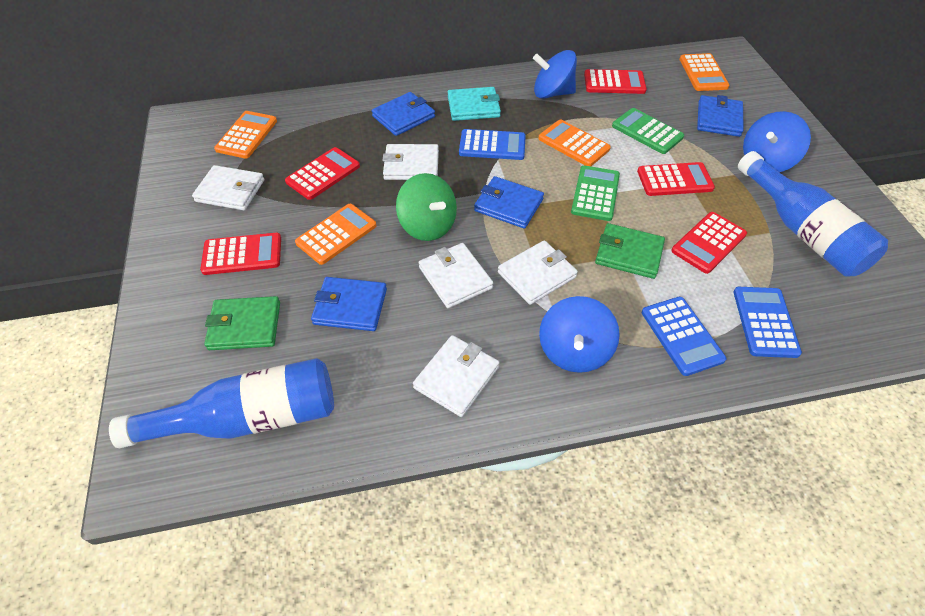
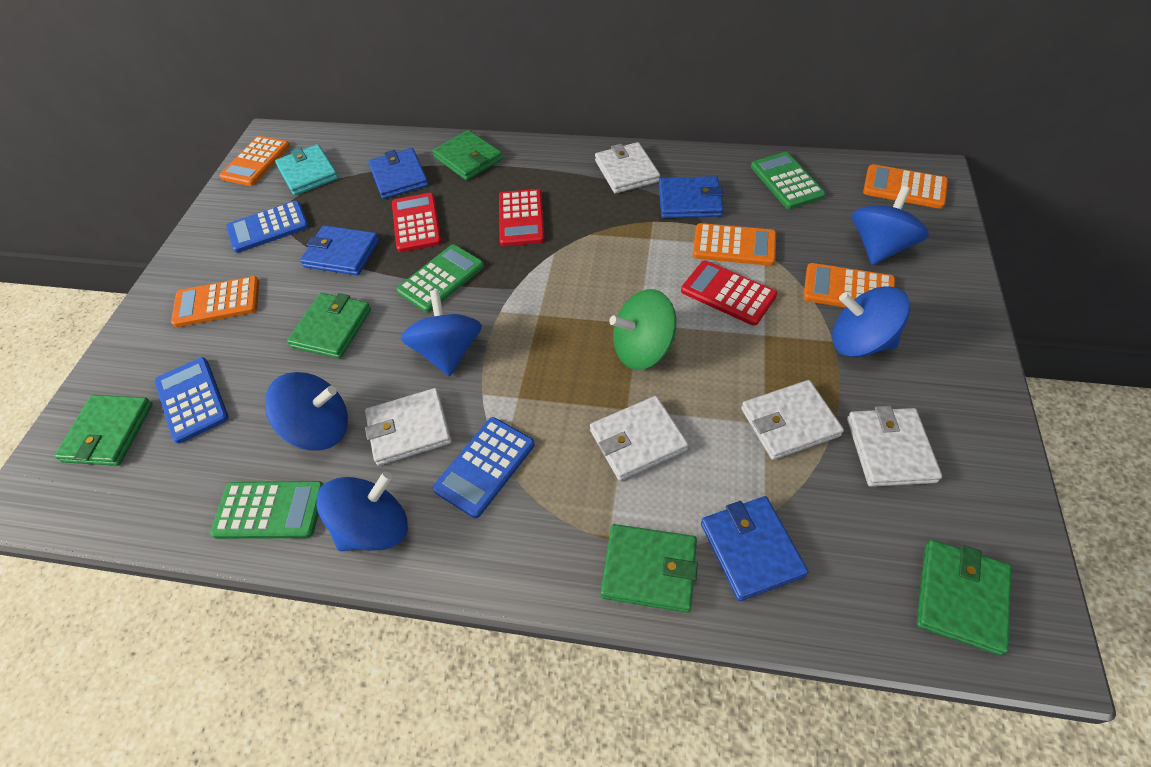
blue bottle: 2 -> 0
blue spinning top: 3 -> 5
green calculator: 2 -> 3
green wallet: 2 -> 5
orange calculator: 4 -> 5
red calculator: 5 -> 3

